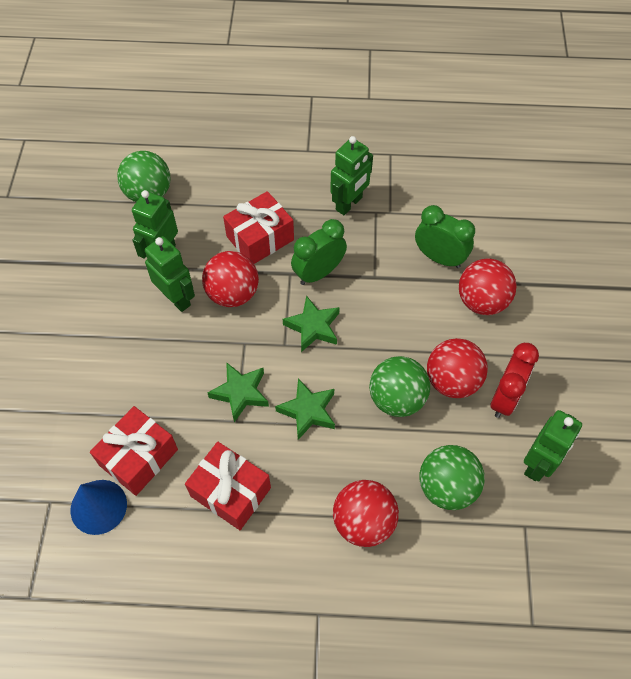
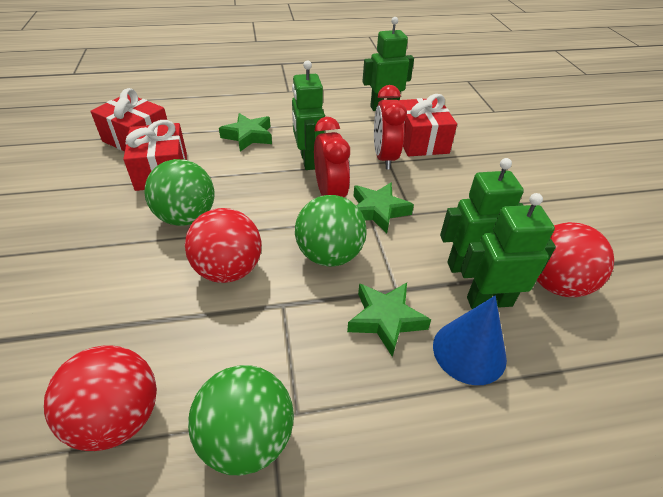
green clock: 2 -> 0
red ball: 4 -> 3
red clock: 1 -> 2

